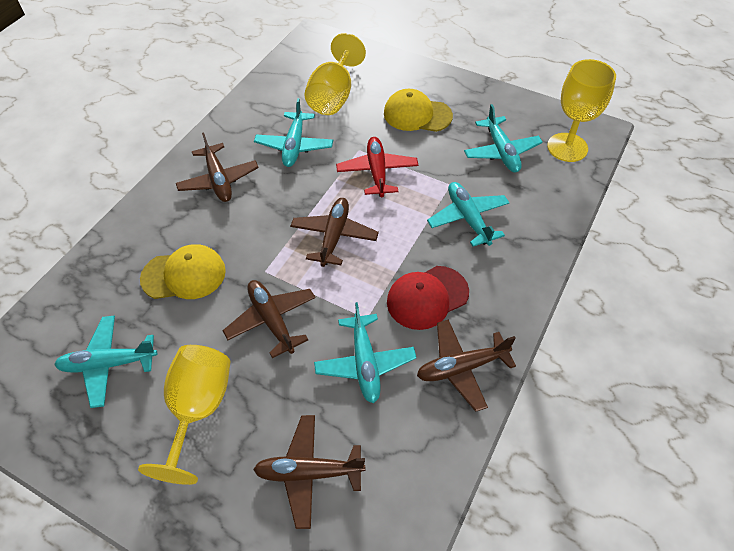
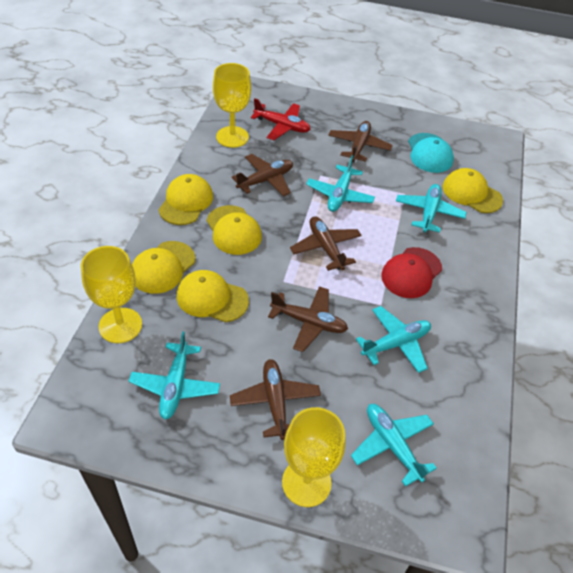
turquoise cap: 0 -> 1
yellow cap: 2 -> 5

